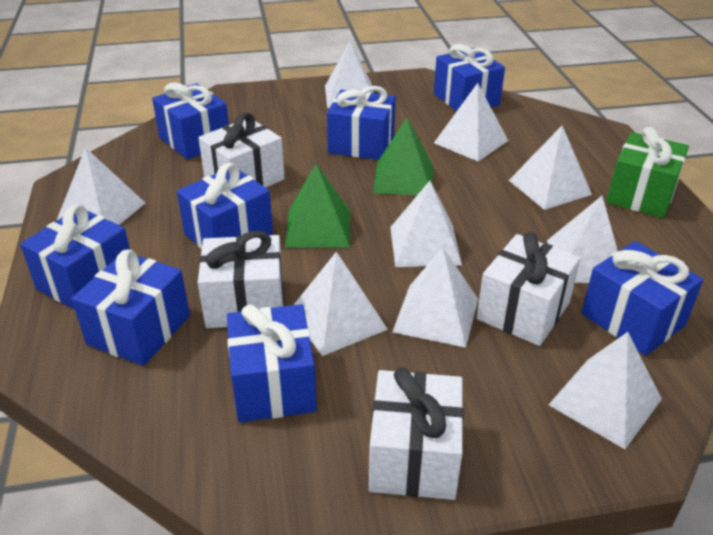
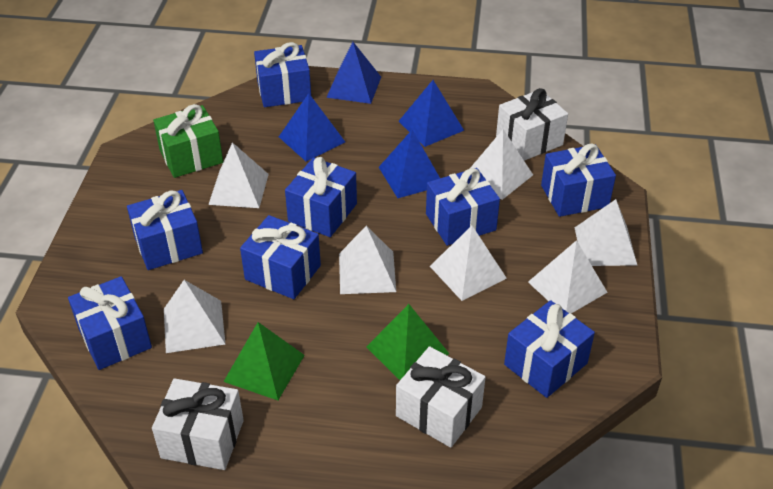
blue pyramid: 0 -> 4
white gift: 4 -> 3
white pyramid: 9 -> 7

